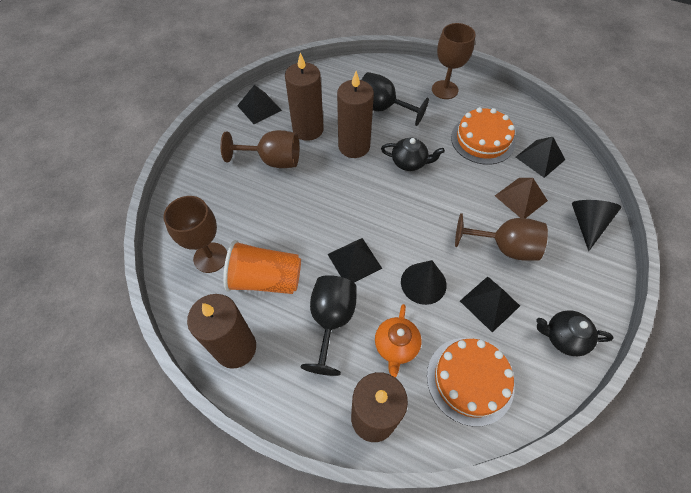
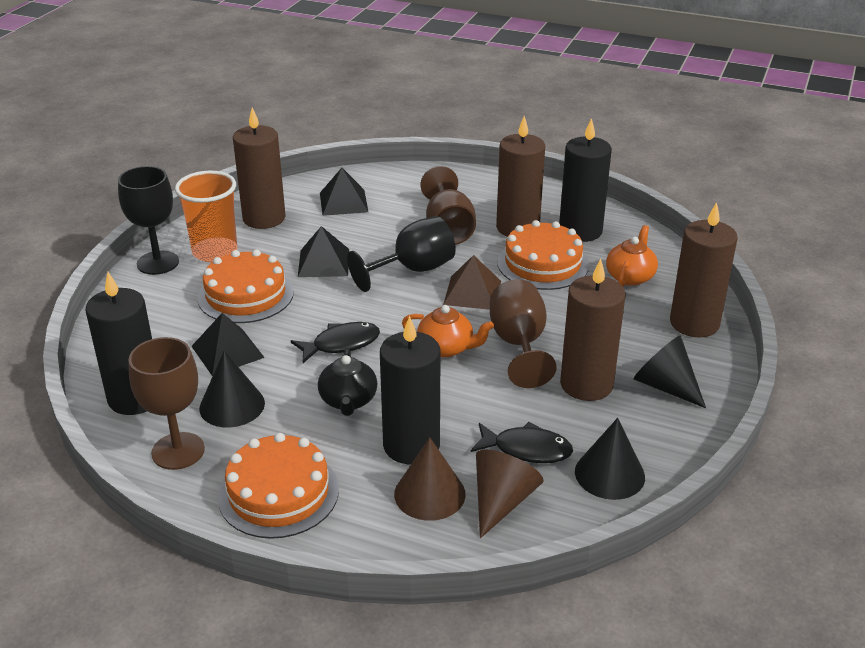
black candle: 0 -> 3
black cone: 2 -> 3
black fish: 0 -> 2
black pyramid: 4 -> 3
black teapot: 2 -> 1
brown cone: 0 -> 2
brown goblet: 4 -> 3
orange cake: 2 -> 3
orange teapot: 1 -> 2

